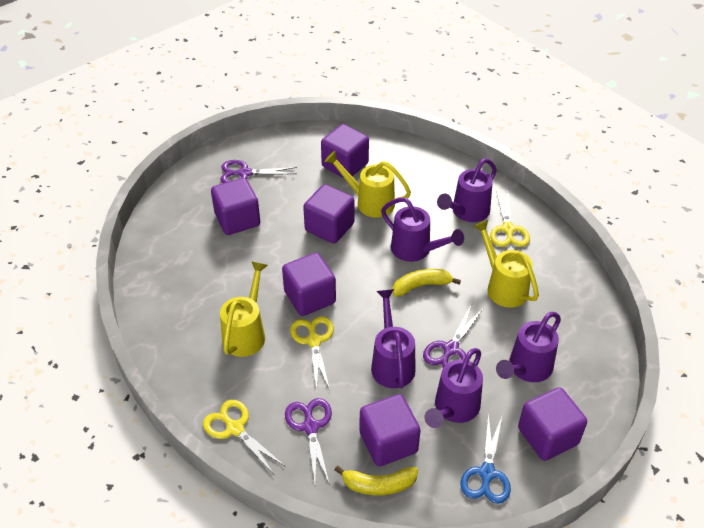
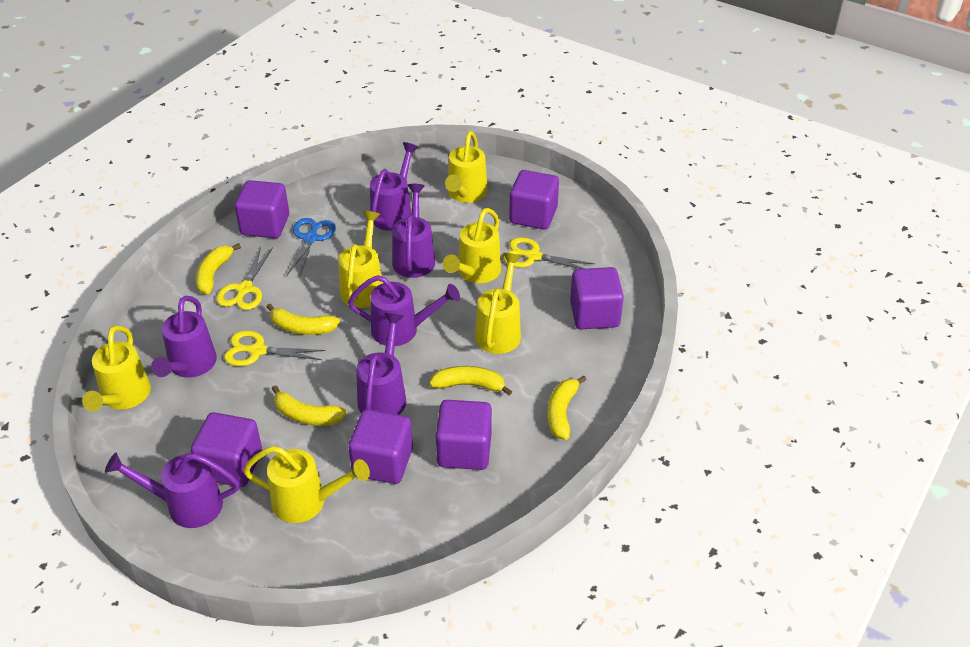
purple scissors: 3 -> 0
purple watering can: 5 -> 6
yellow banana: 2 -> 5
yellow watering can: 3 -> 6

